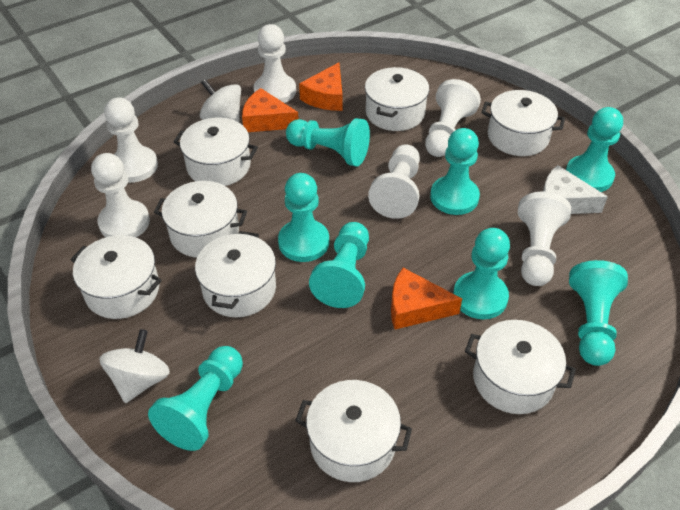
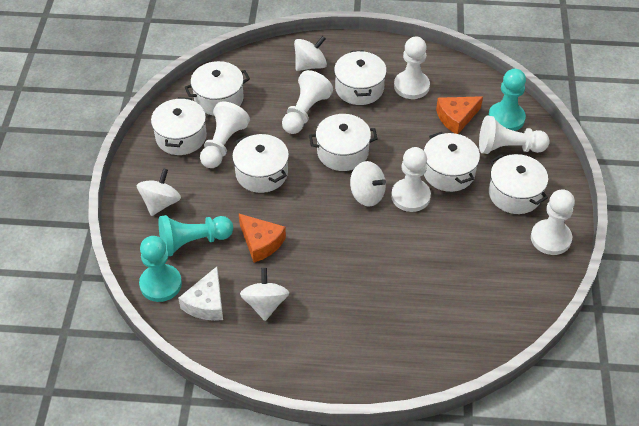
orange cheese: 3 -> 2
turquoise pawn: 8 -> 3
white pot: 8 -> 7
white spinning top: 2 -> 4

